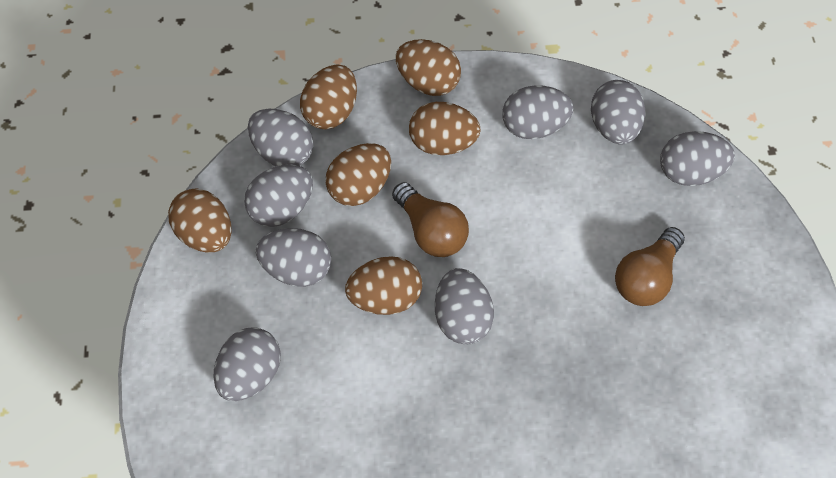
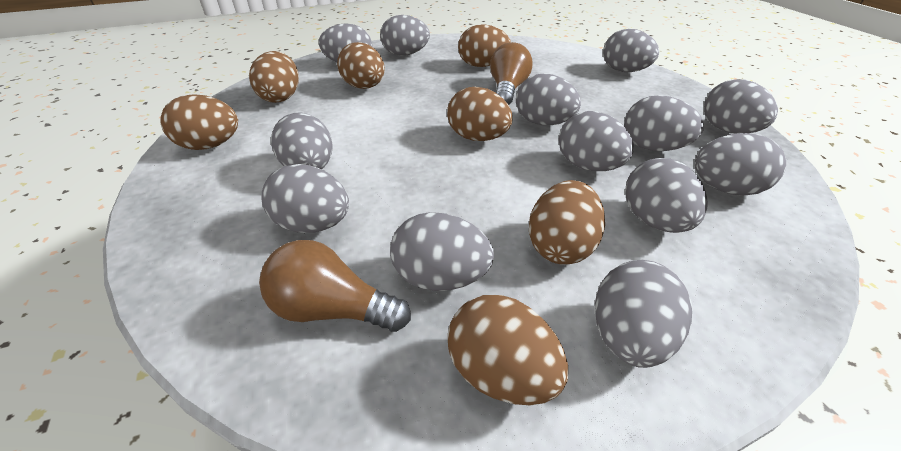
brown egg: 6 -> 7
grey egg: 8 -> 13

